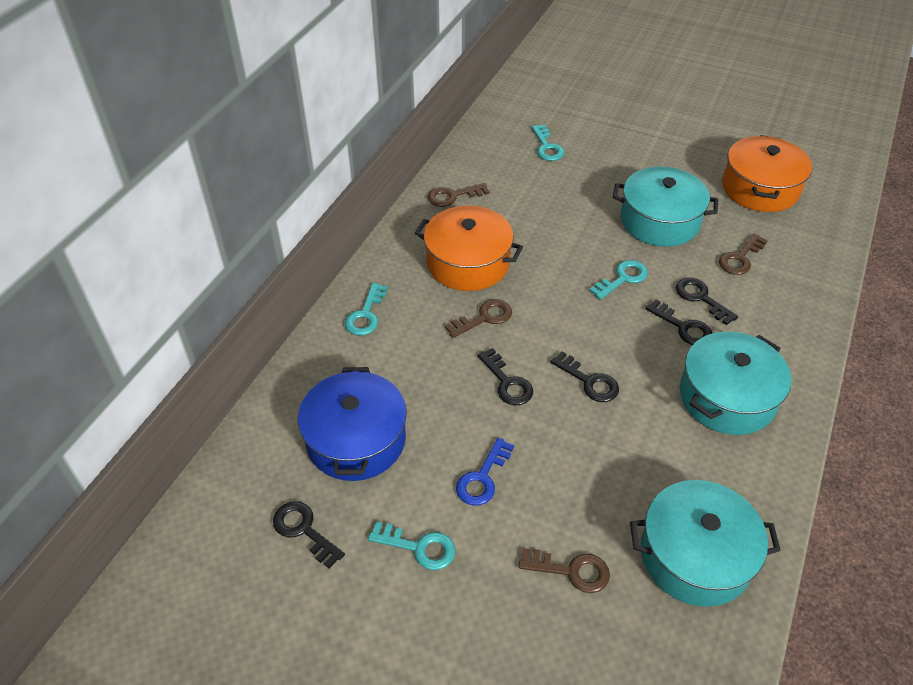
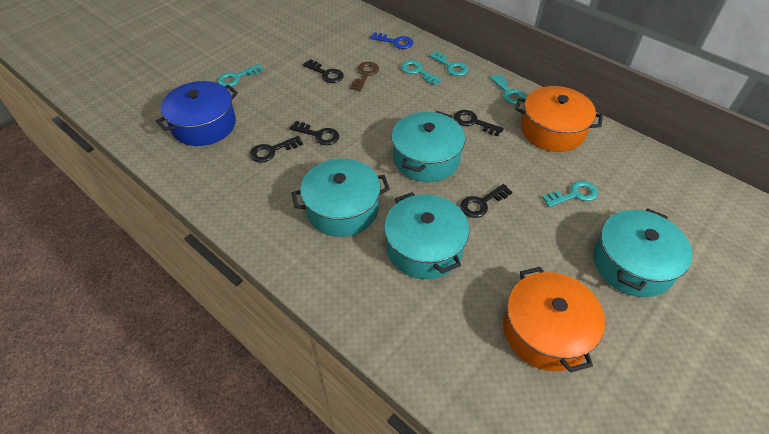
brown key: 4 -> 1
turquoise key: 4 -> 5
turquoise pot: 3 -> 4

